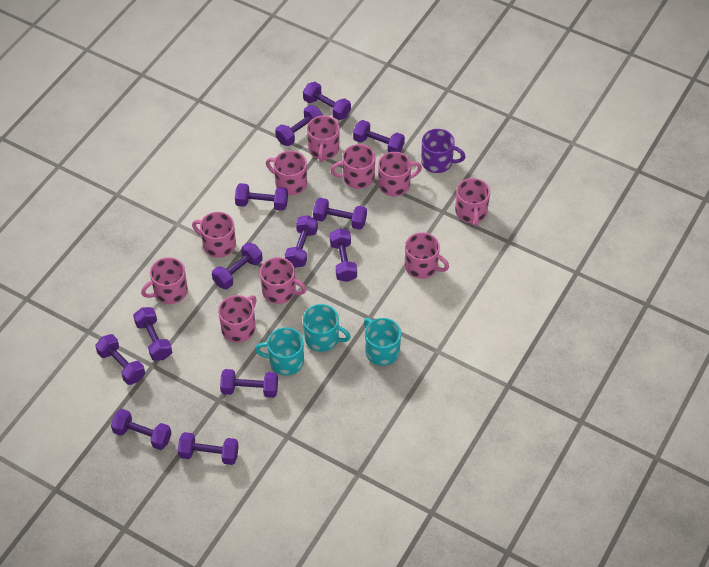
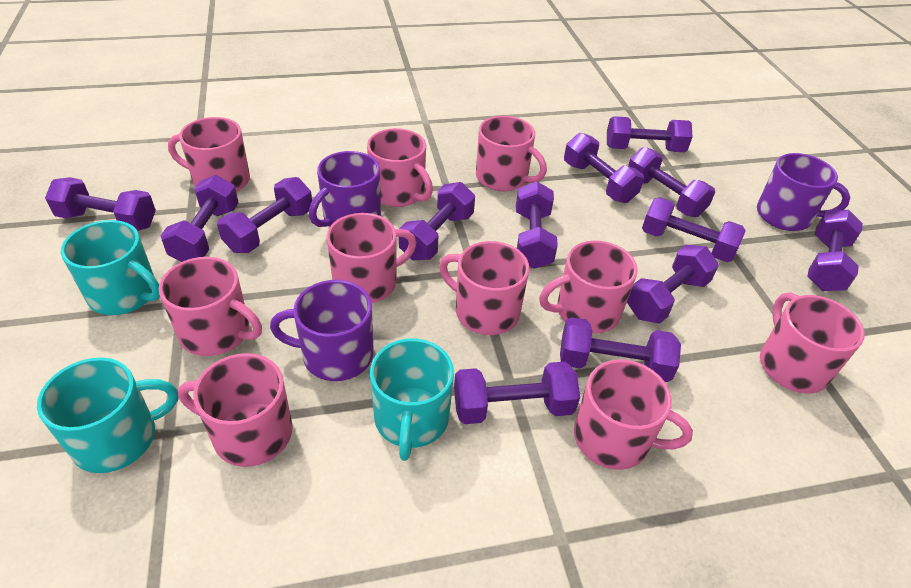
purple mug: 1 -> 3

